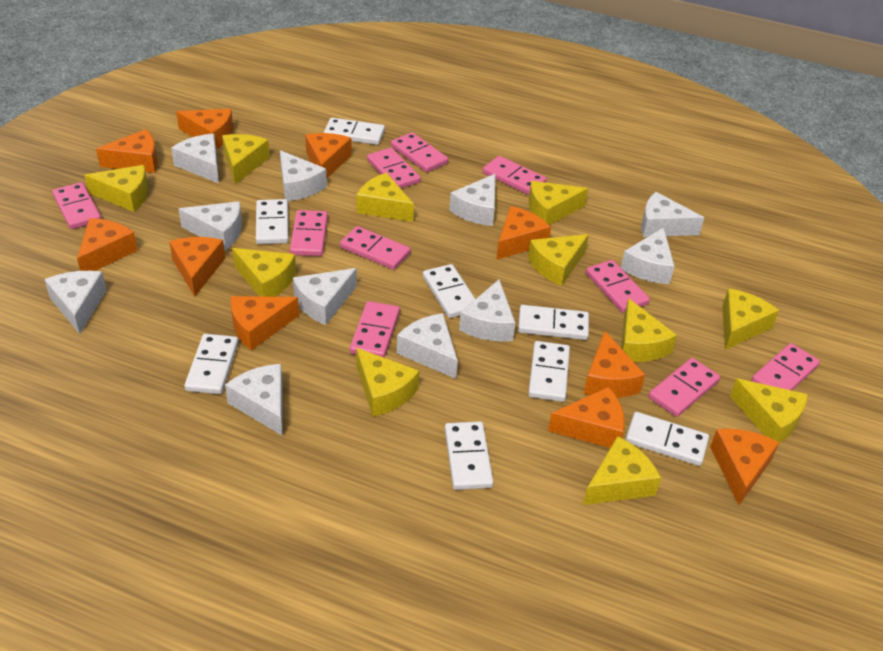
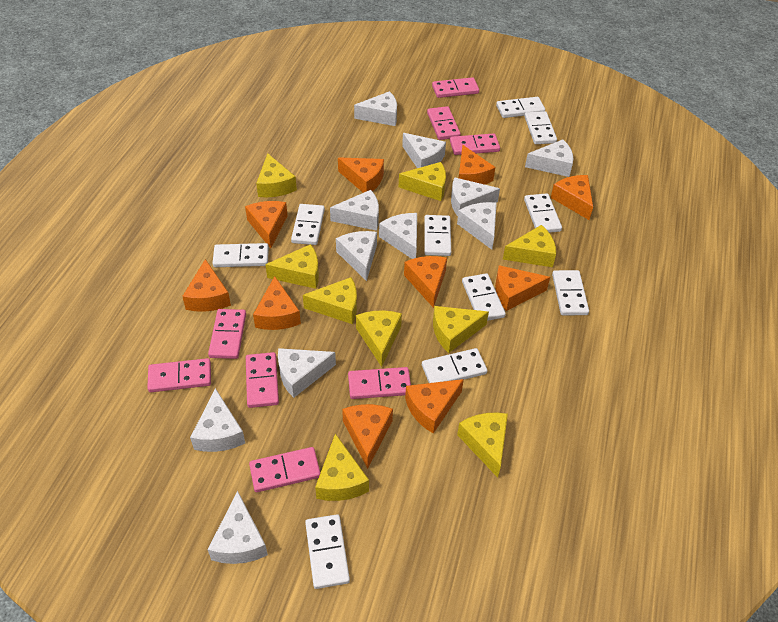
pink domino: 10 -> 8
white domino: 8 -> 10
yellow cheese: 11 -> 9

